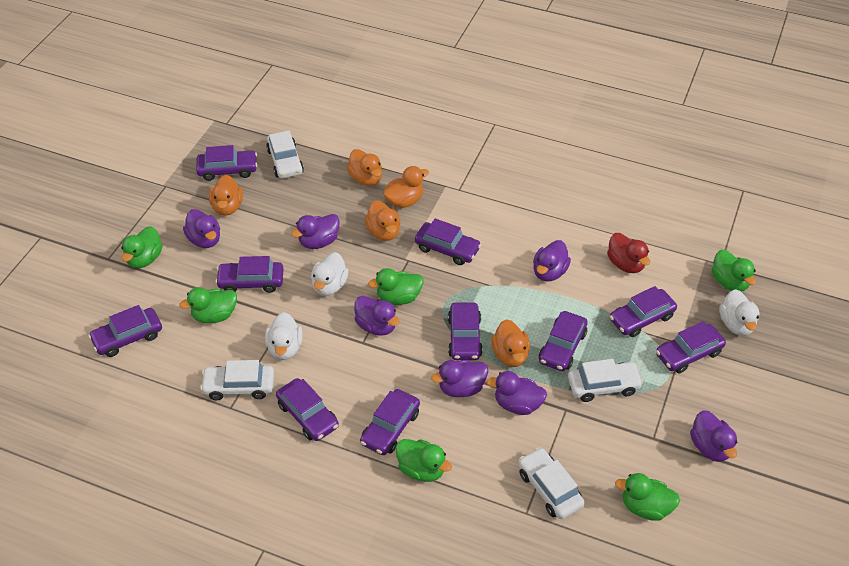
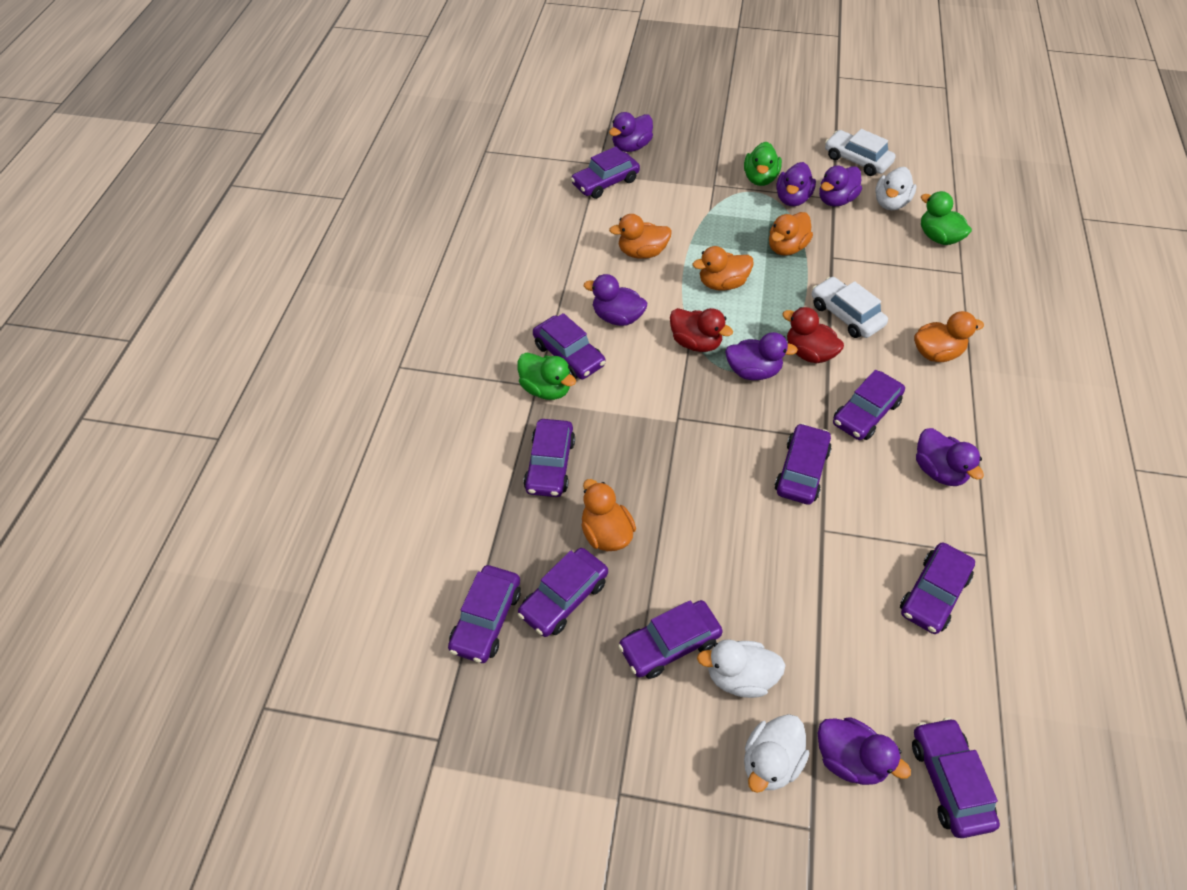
green duck: 6 -> 3
red duck: 1 -> 2
white car: 4 -> 2

